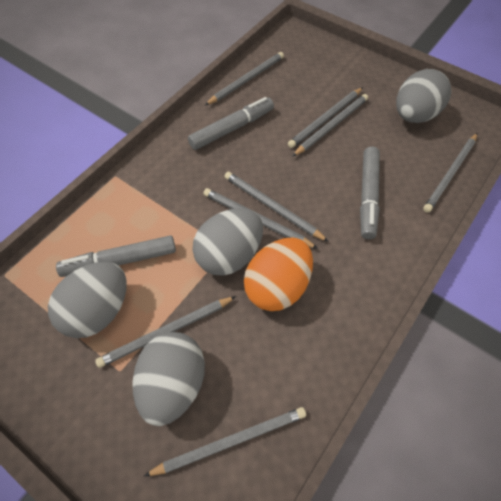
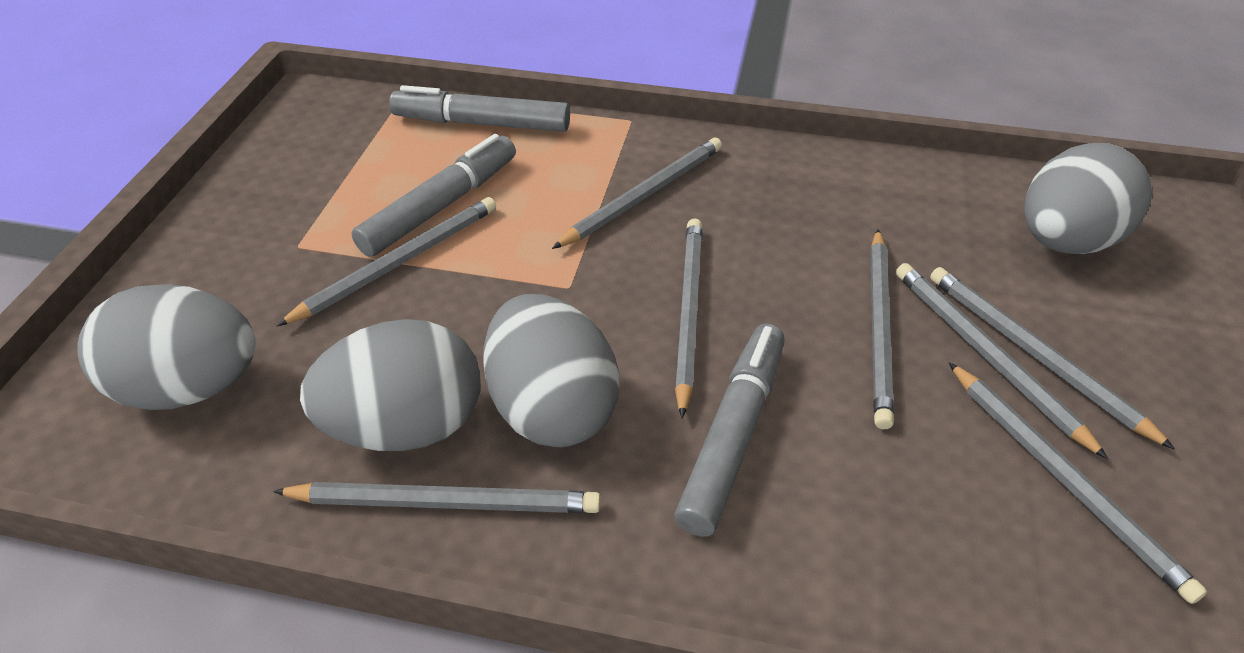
orange egg: 1 -> 0

